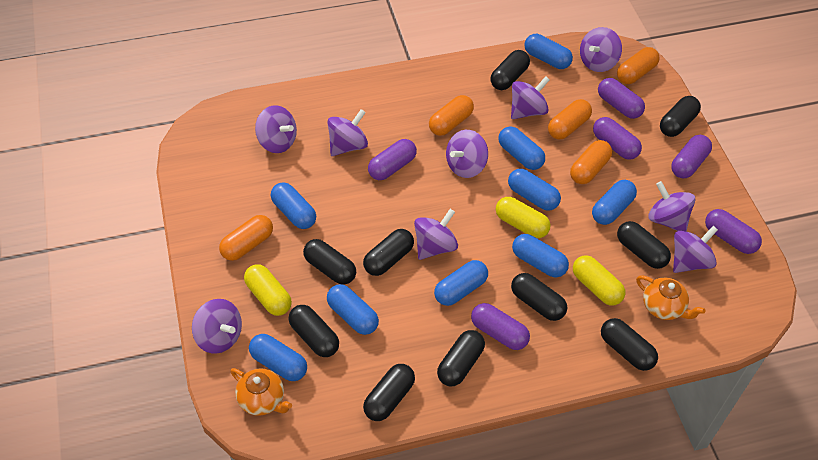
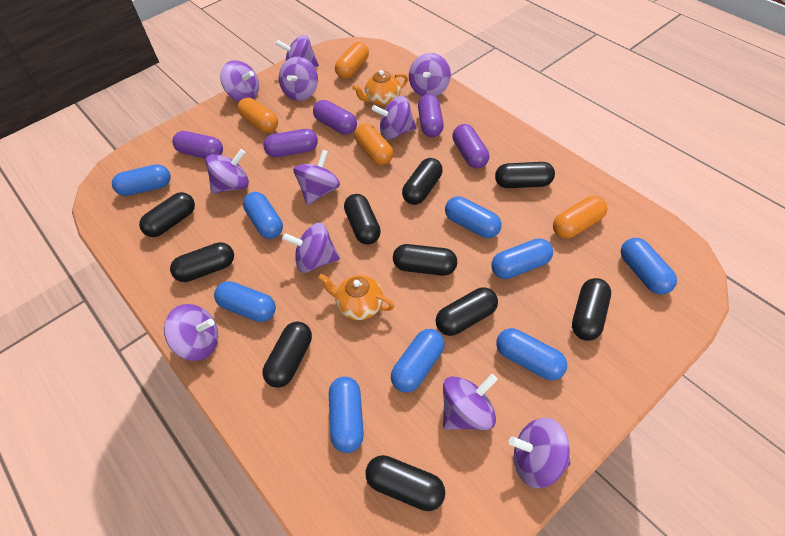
orange capsule: 5 -> 4
purple capsule: 6 -> 5
purple spinning top: 9 -> 11
yellow capsule: 3 -> 0

